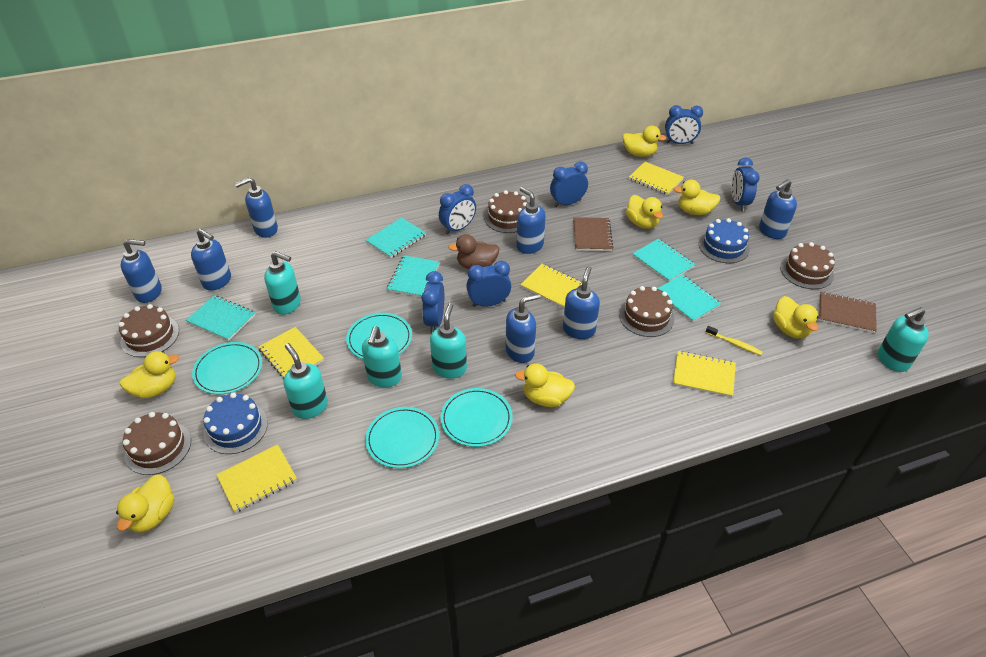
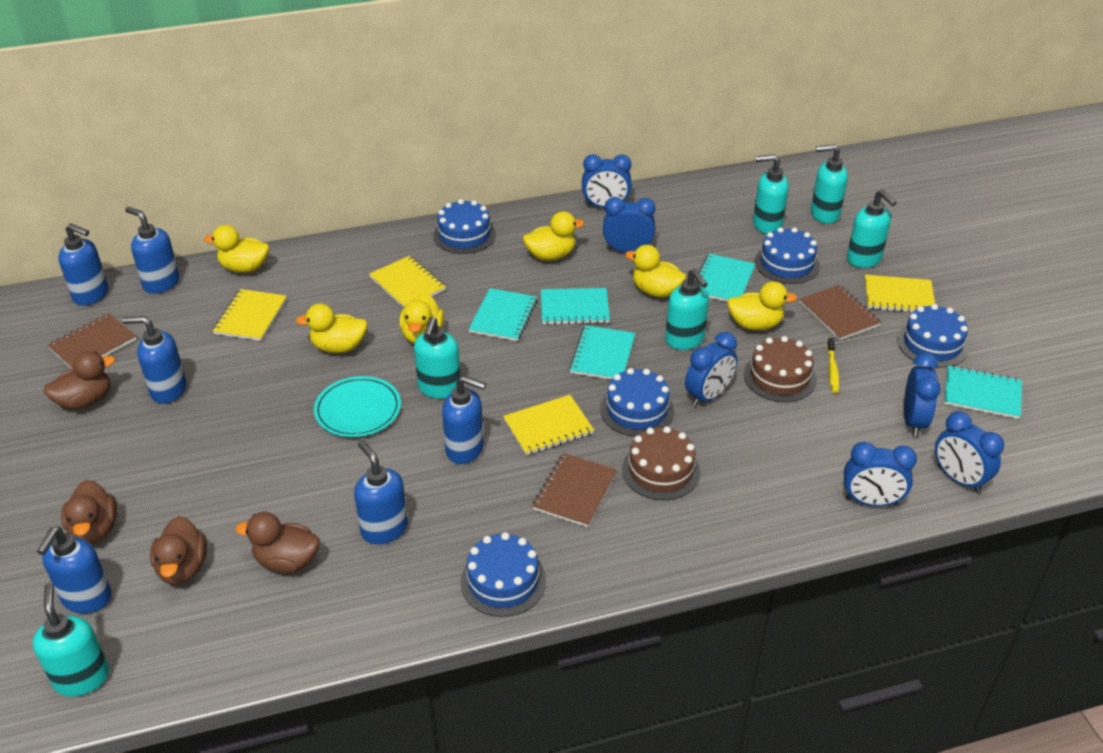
blue cake: 2 -> 5
blue soap dispenser: 7 -> 6
brown cake: 5 -> 2
brown duck: 1 -> 4
brown notebook: 2 -> 3
turquoise plate: 4 -> 1
turquoise soap dispenser: 5 -> 6
yellow duck: 7 -> 6
yellow notebook: 5 -> 4

